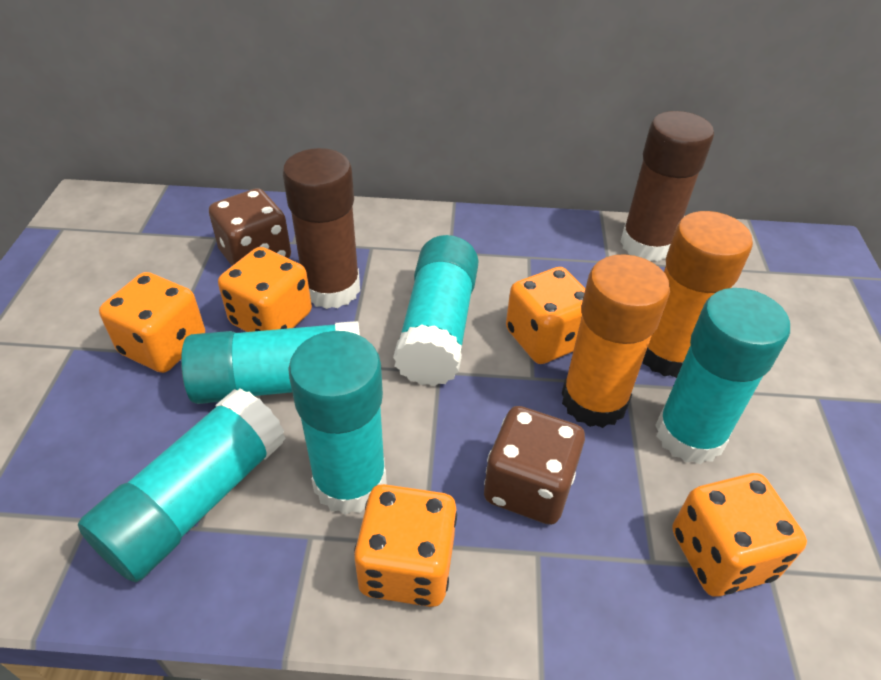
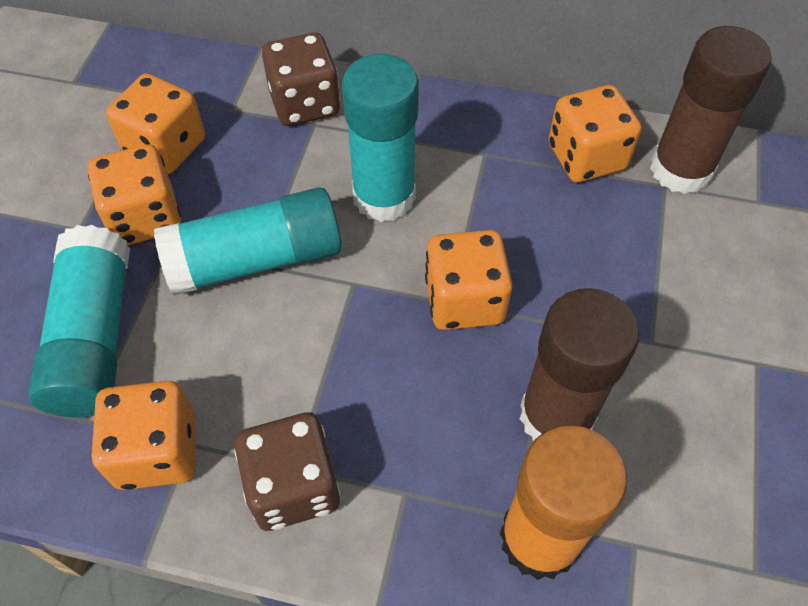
orange glue stick: 2 -> 1
turquoise glue stick: 5 -> 3

